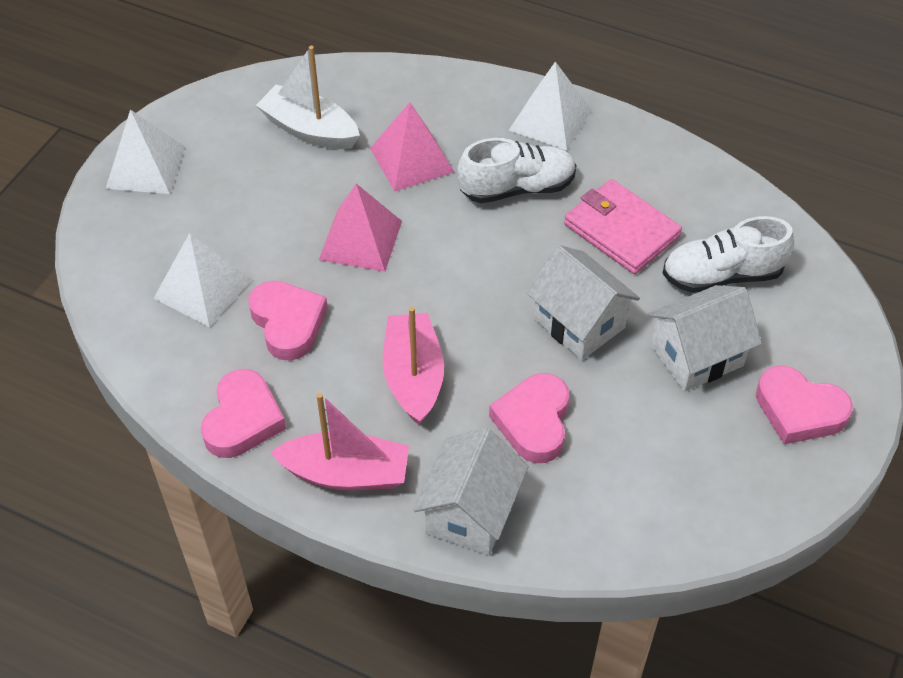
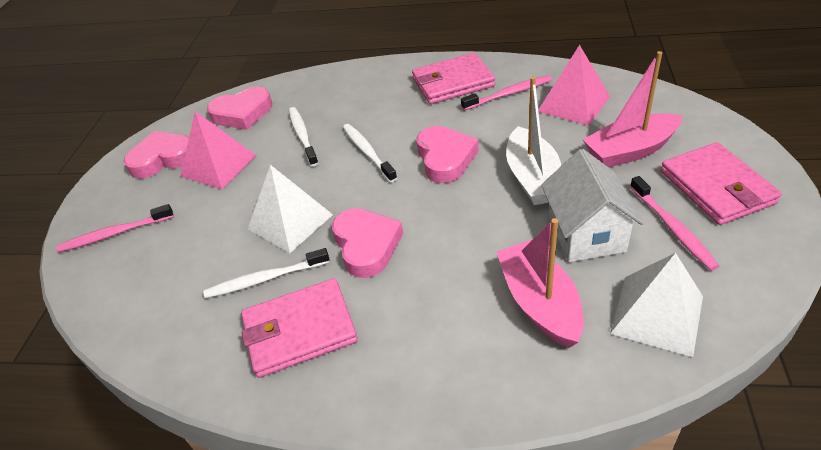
pink toothbrush: 0 -> 3
pink wallet: 1 -> 3
white house: 3 -> 1
white pyramid: 3 -> 2
white shoe: 2 -> 0
white toothbrush: 0 -> 3

